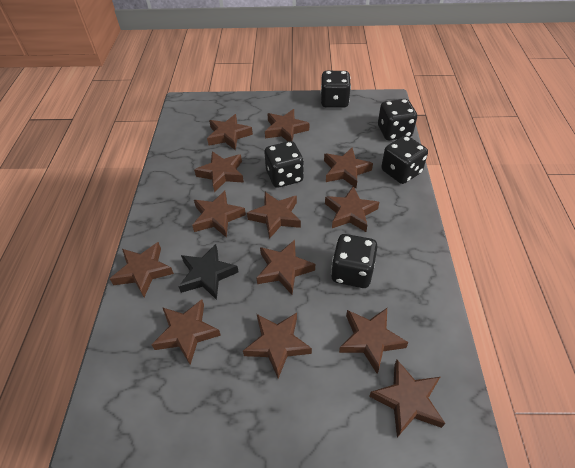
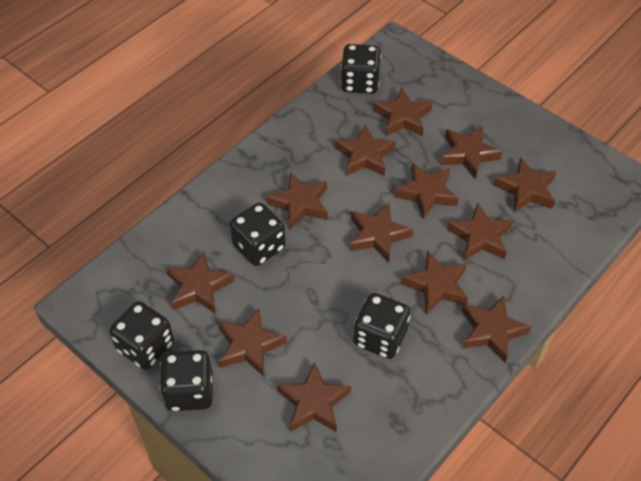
black star: 1 -> 0

